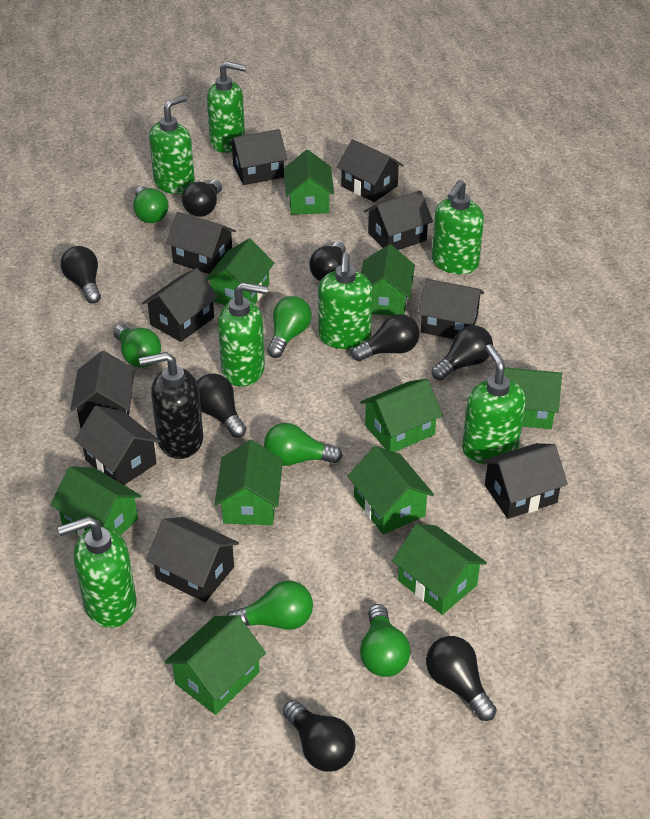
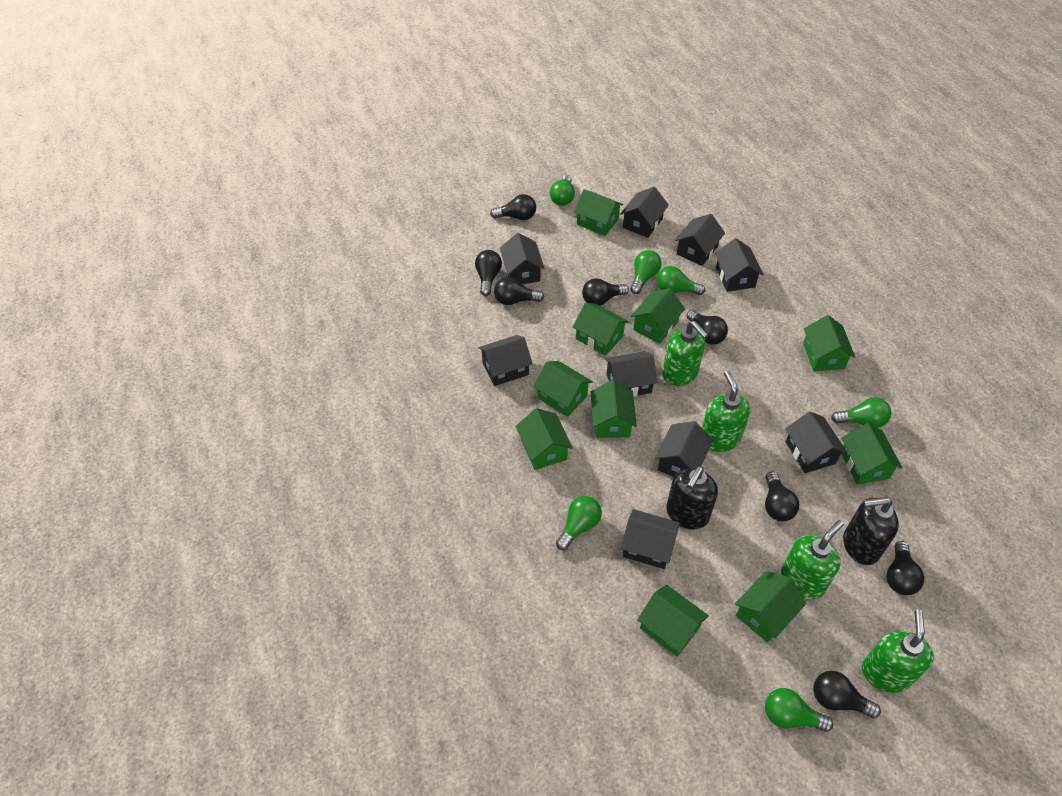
black house: 10 -> 9
black soap dispenser: 1 -> 2
green soap dispenser: 7 -> 4

